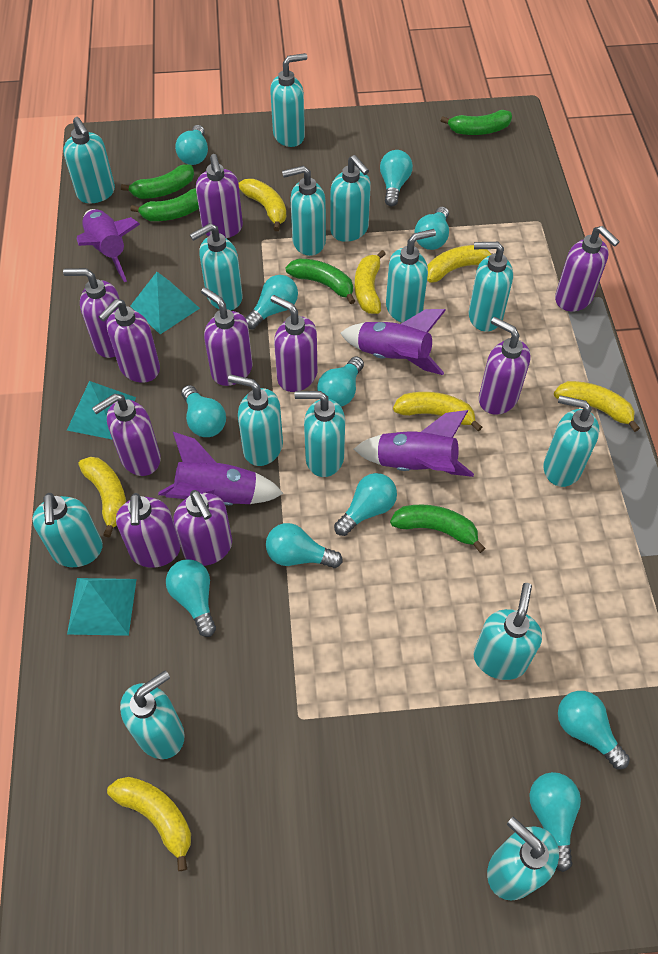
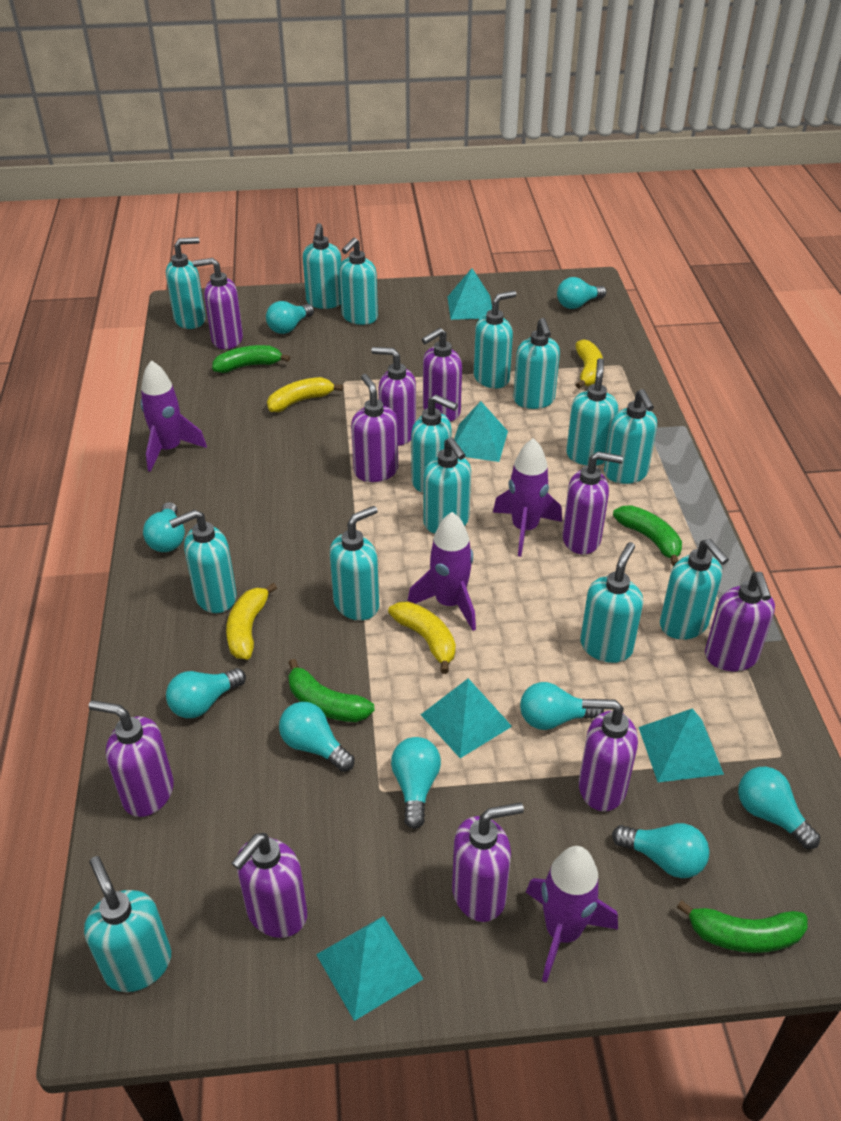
green banana: 5 -> 4
turquoise light bulb: 11 -> 9
turquoise pyramid: 3 -> 5
yellow banana: 7 -> 4

